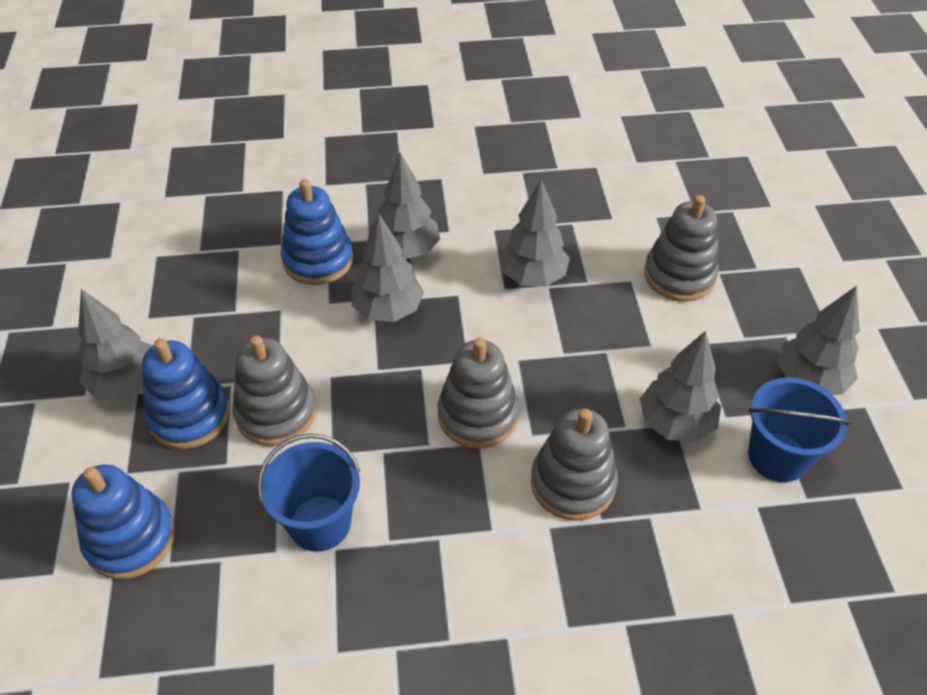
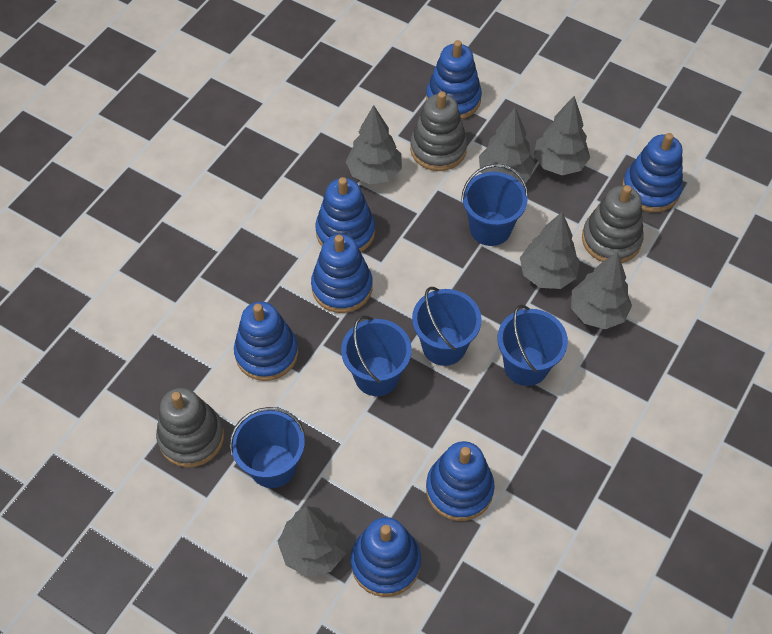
blue bucket: 2 -> 5
blue stacking toy: 3 -> 7
grey stacking toy: 4 -> 3

